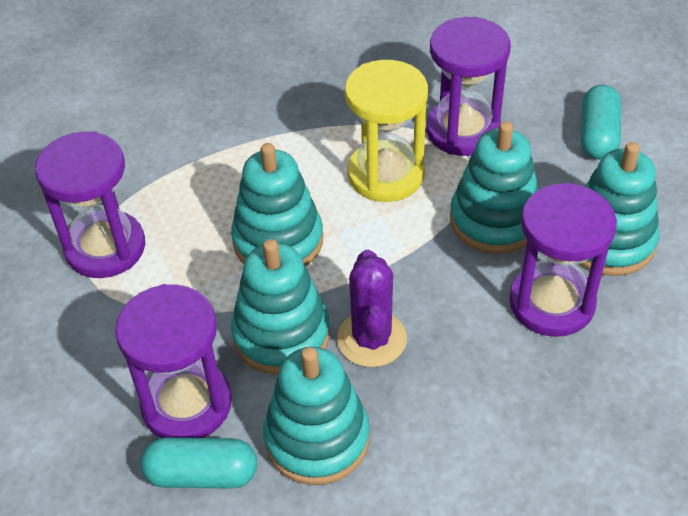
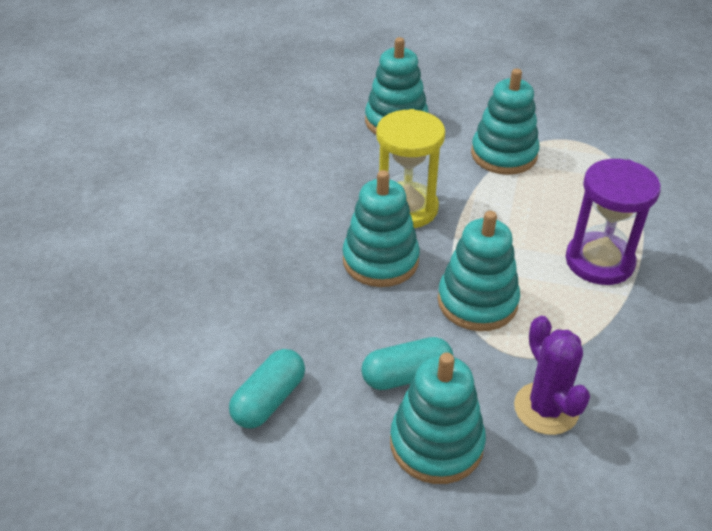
purple hourglass: 4 -> 1

